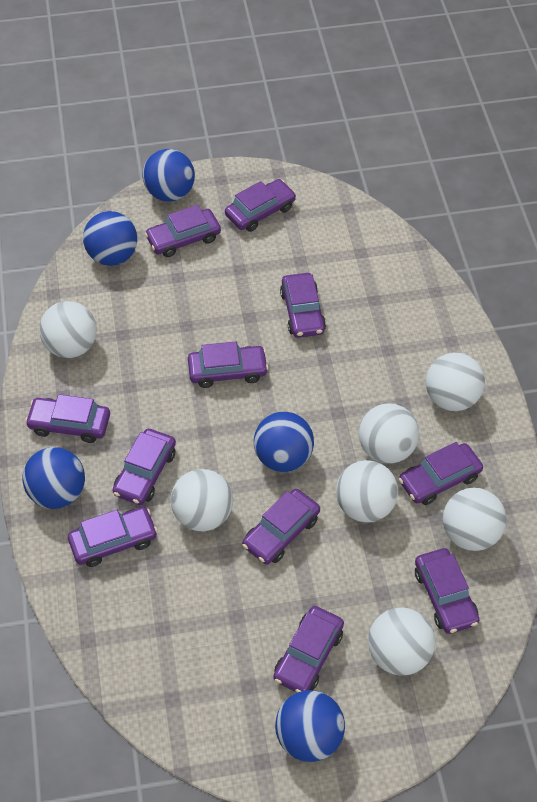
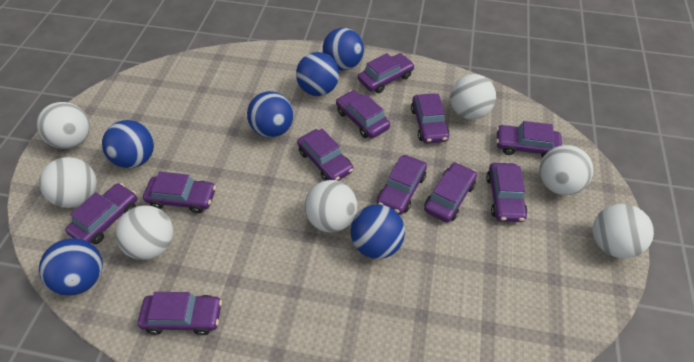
blue ball: 5 -> 6

